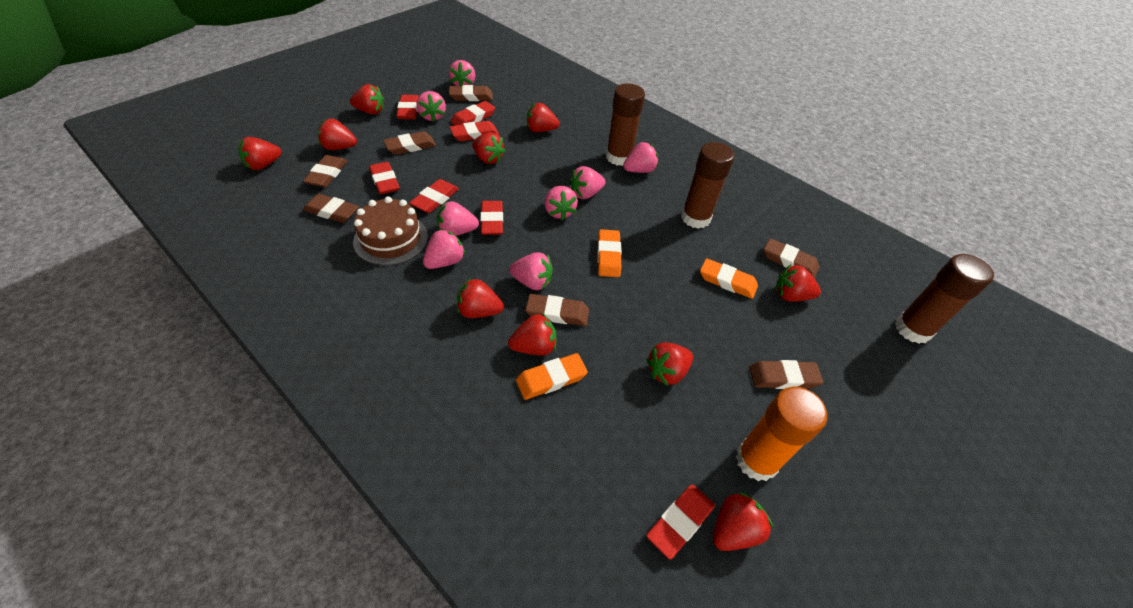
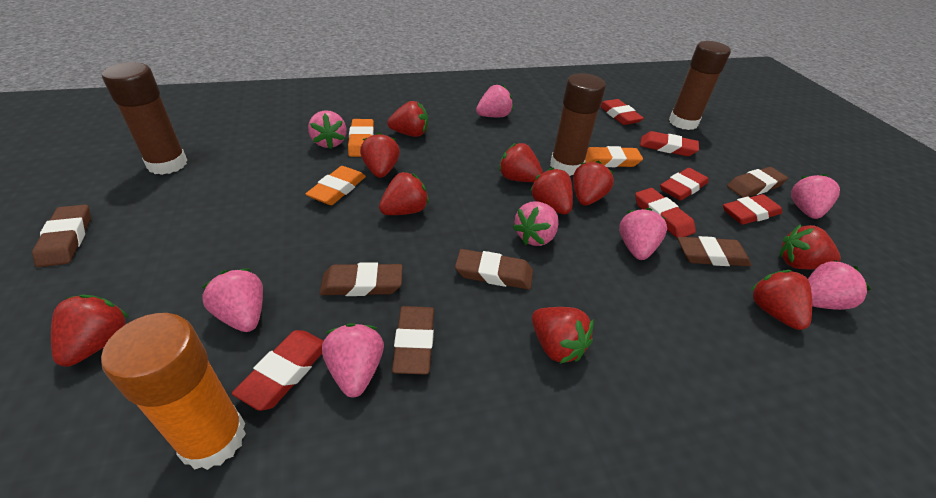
brown cake: 1 -> 0
brown eraser: 7 -> 6
red eraser: 7 -> 6

